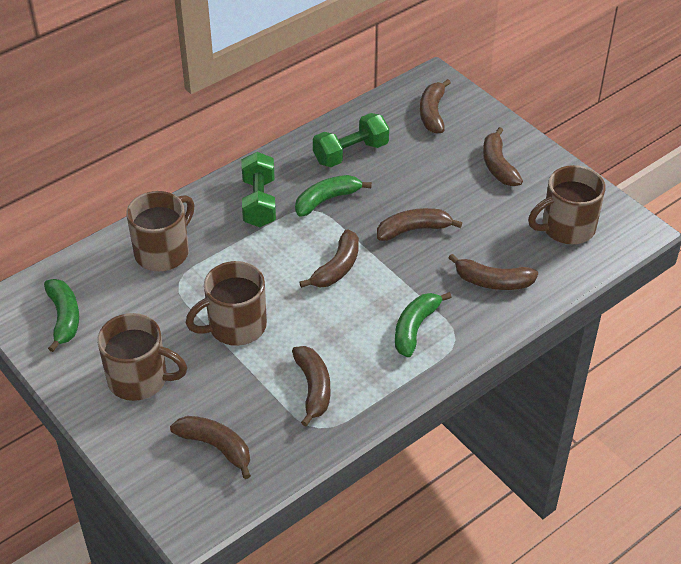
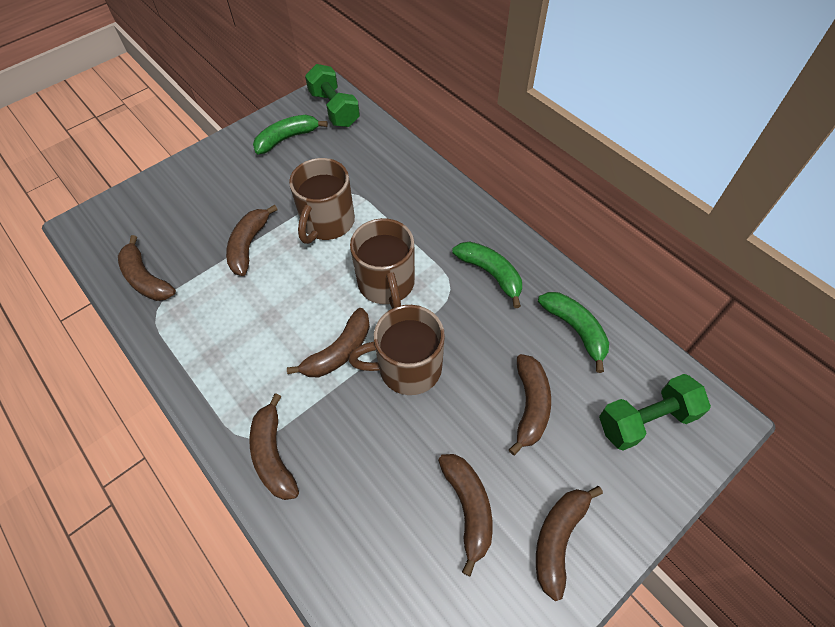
brown mug: 4 -> 3

